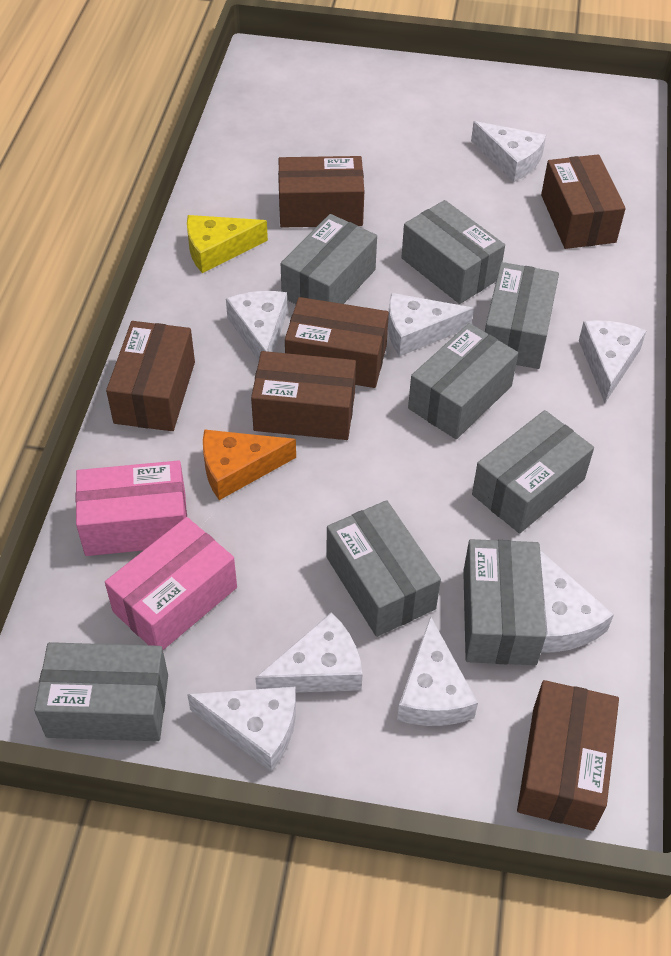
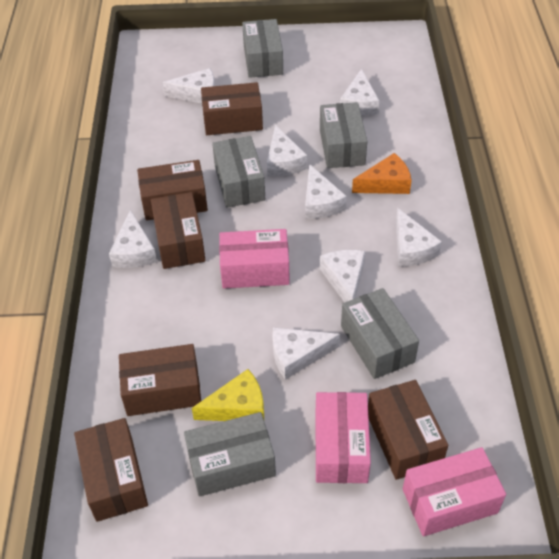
grey box: 8 -> 5
pink box: 2 -> 3

